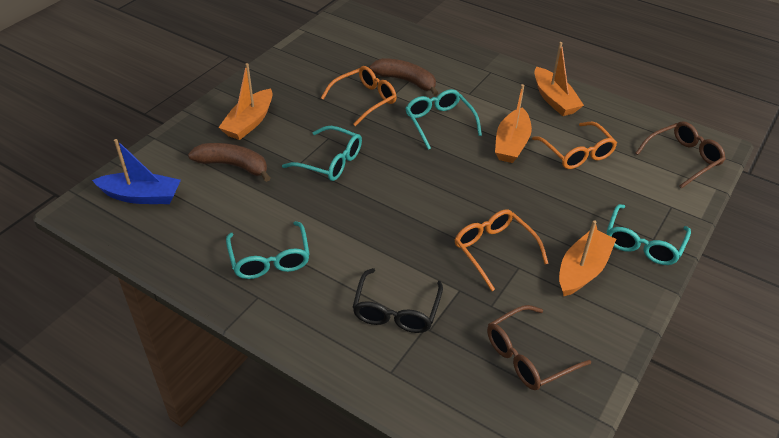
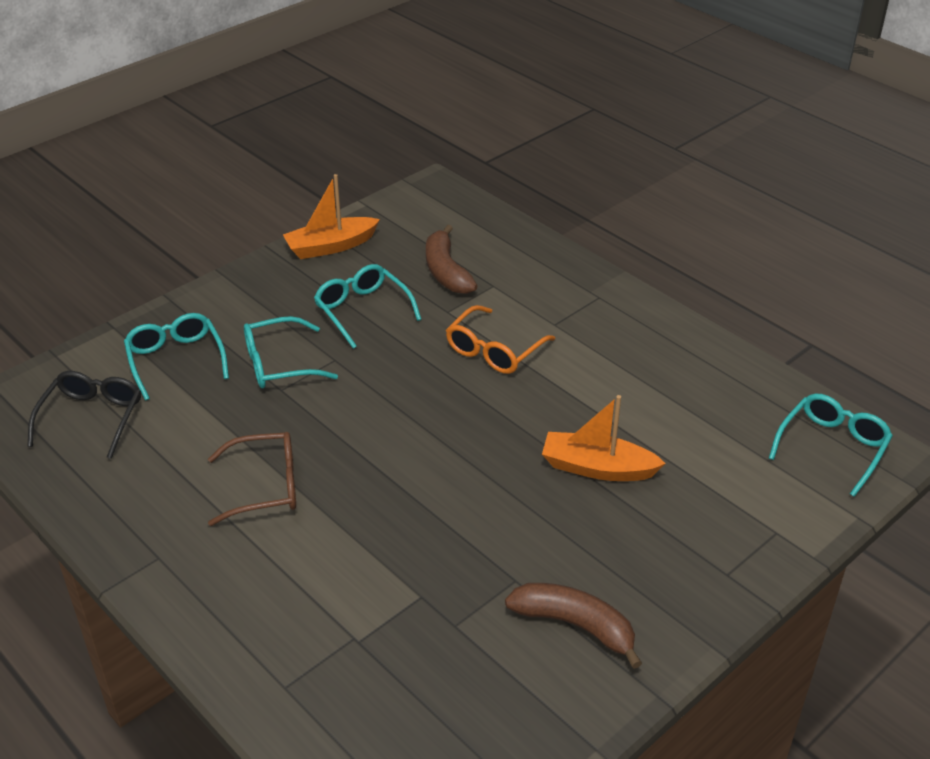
blue boat: 1 -> 0
brown glasses: 2 -> 1
orange boat: 4 -> 2
orange glasses: 3 -> 1

